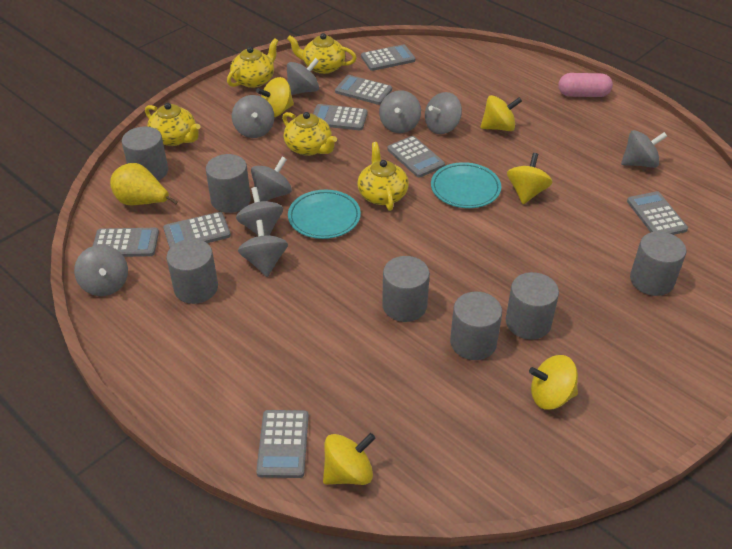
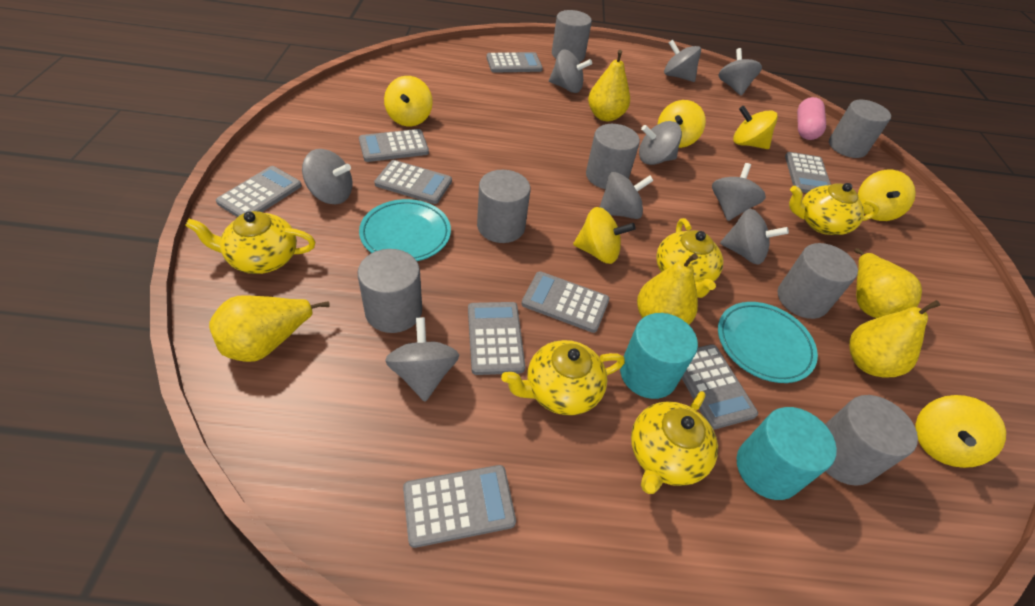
grey calculator: 8 -> 9
turquoise cylinder: 0 -> 2
yellow pear: 1 -> 5
yellow spinning top: 5 -> 6

